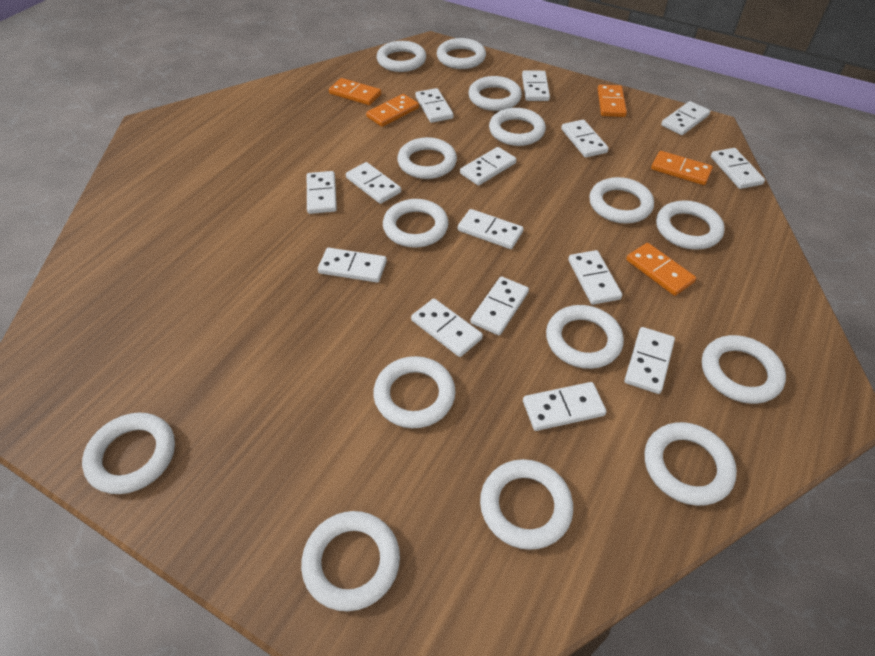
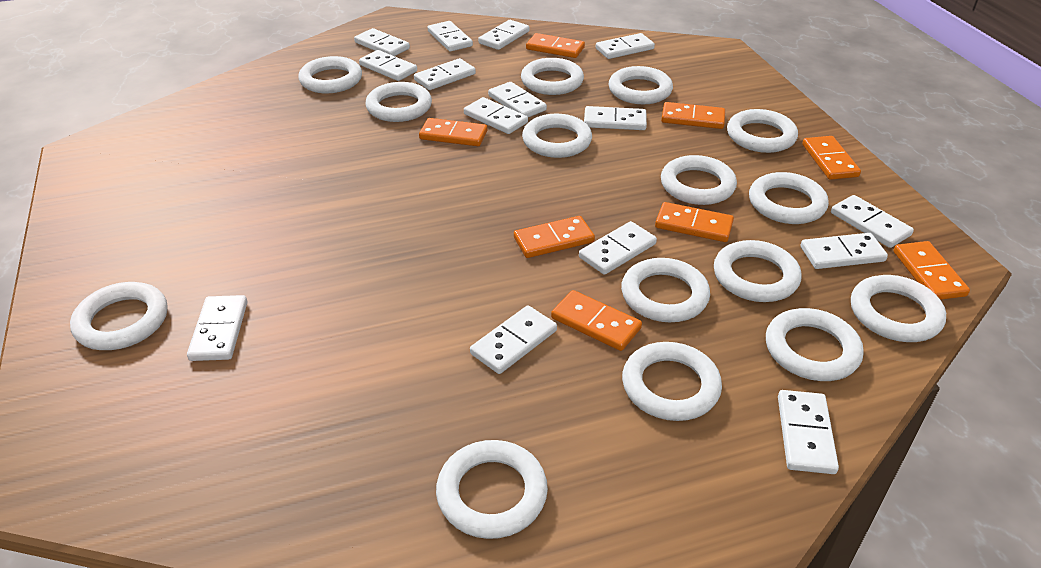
orange domino: 5 -> 8

